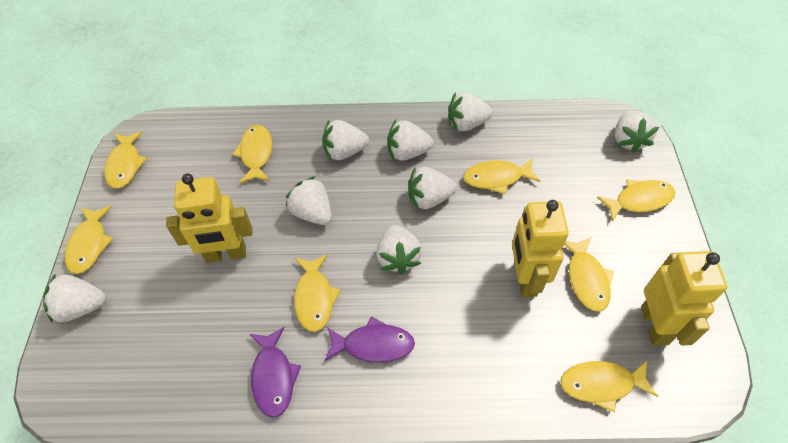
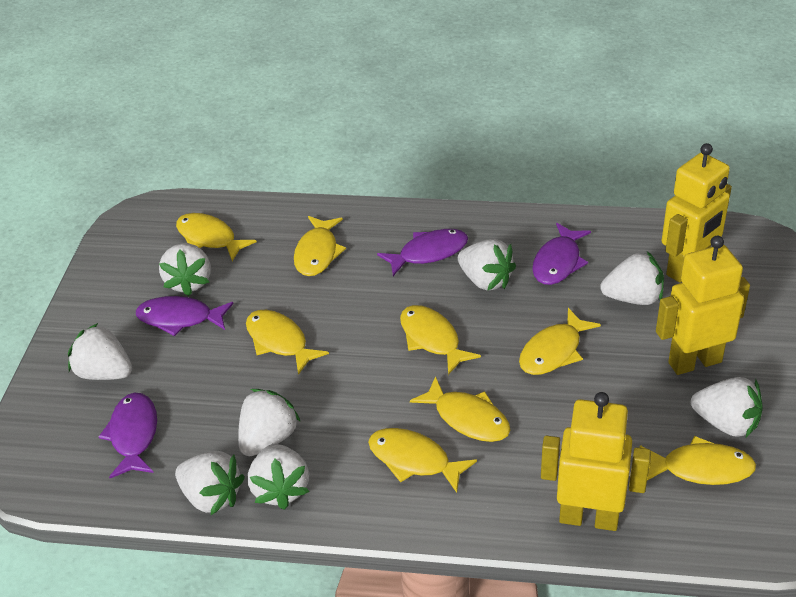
purple fish: 2 -> 4

